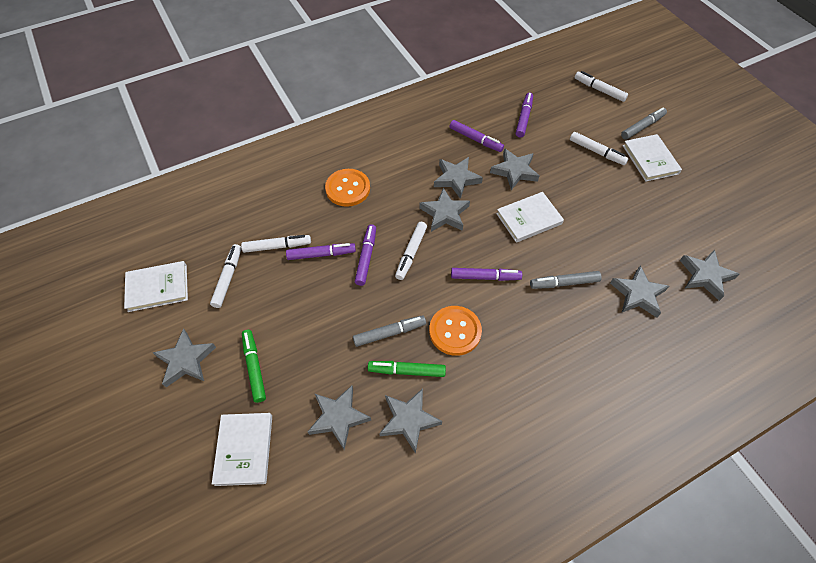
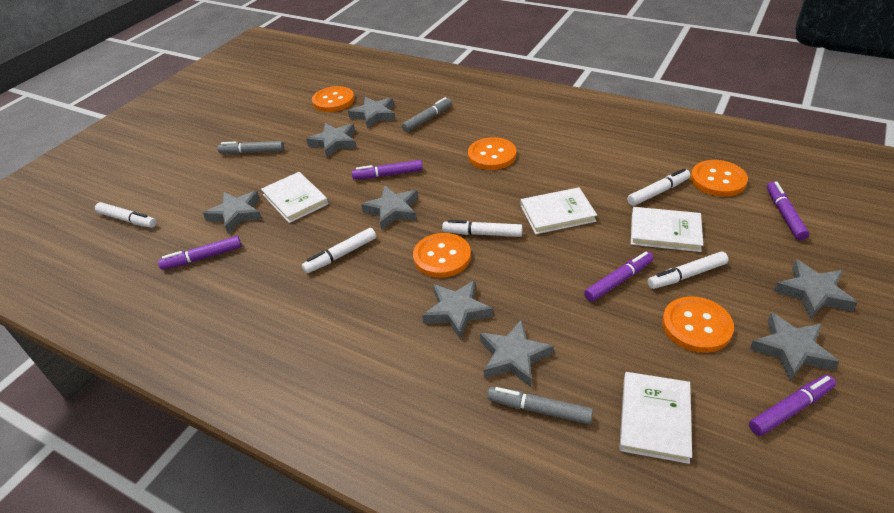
green marker: 2 -> 0
orange button: 2 -> 5

